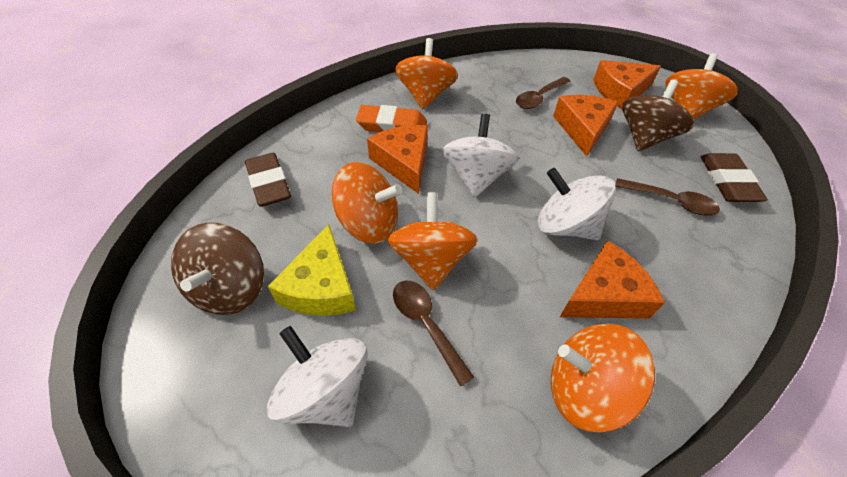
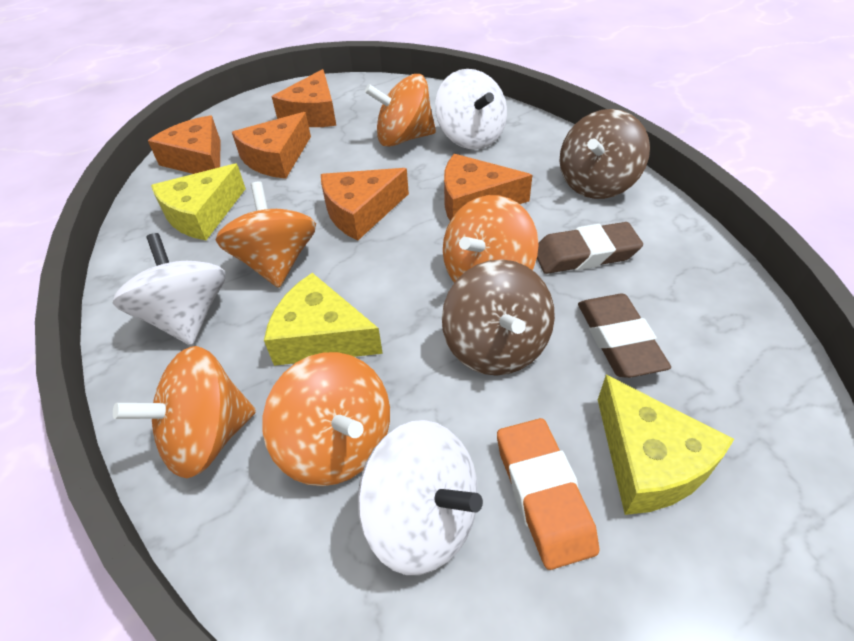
brown spoon: 3 -> 0
orange cheese: 4 -> 5
yellow cheese: 1 -> 3

